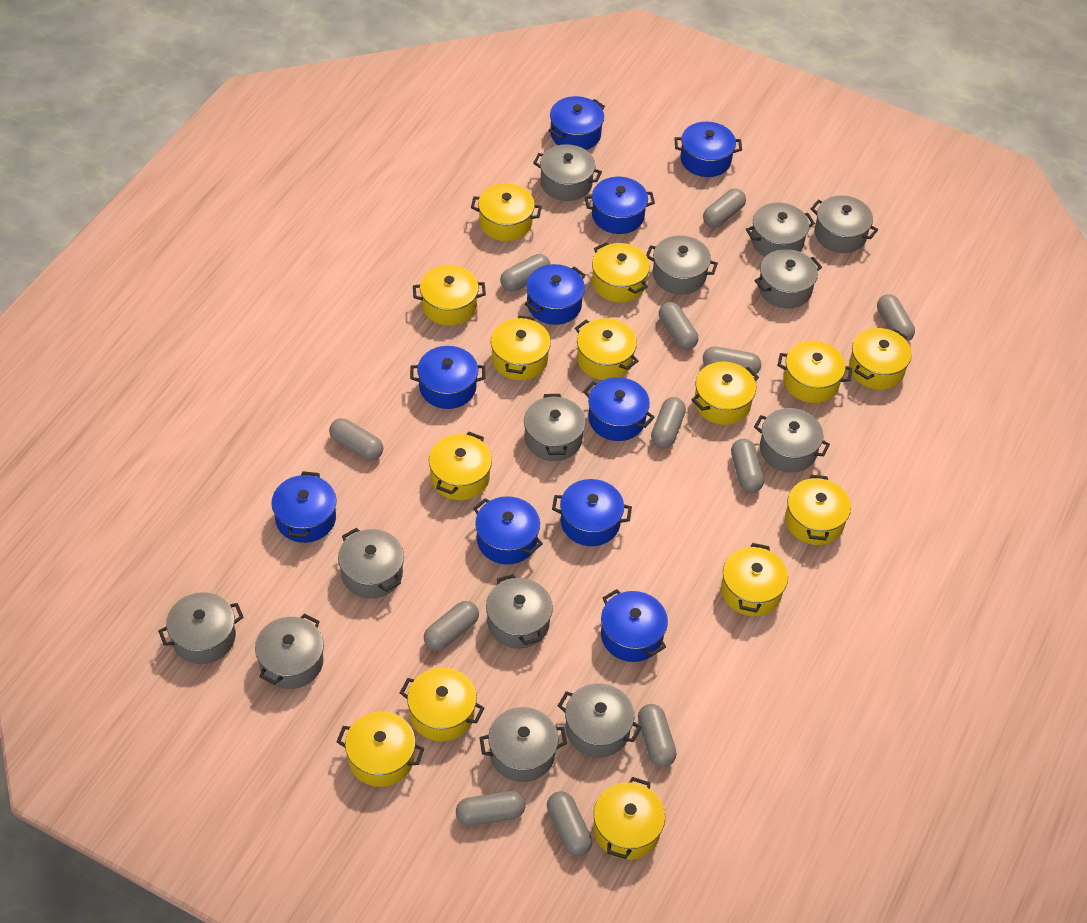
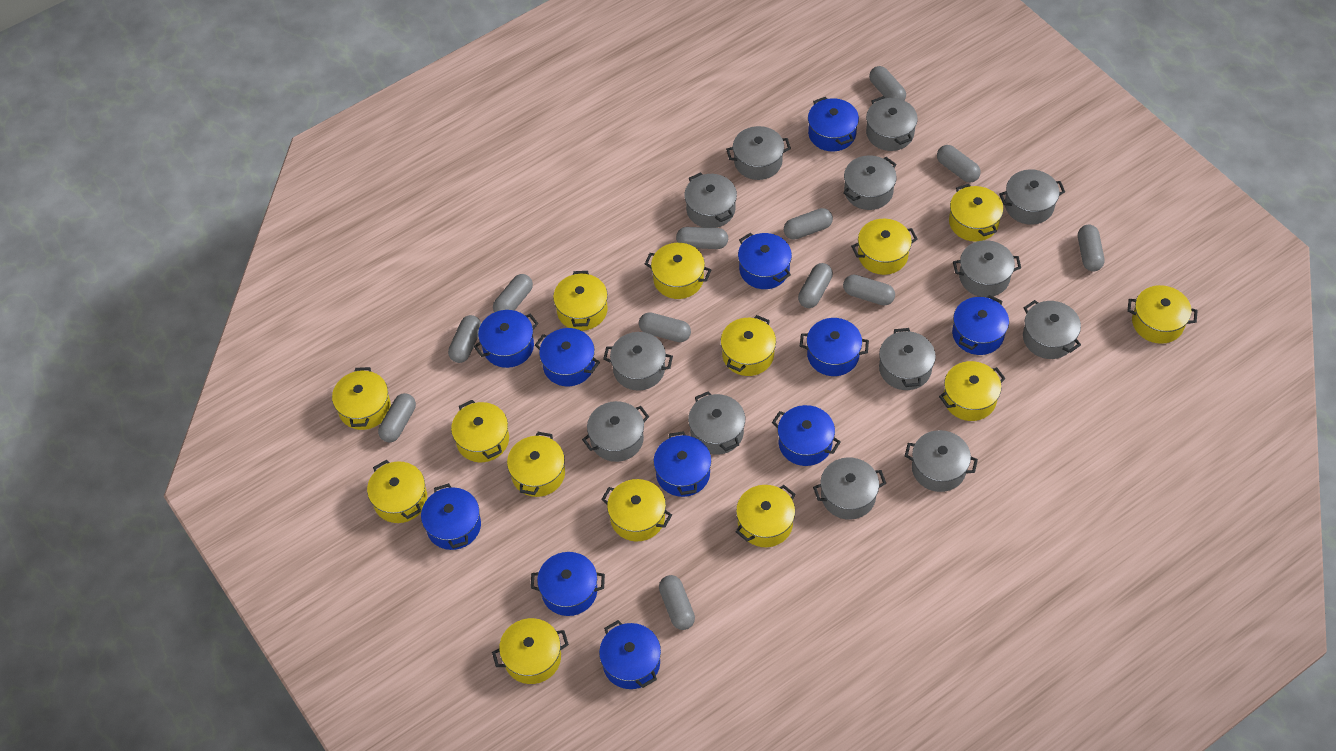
blue pot: 10 -> 11

